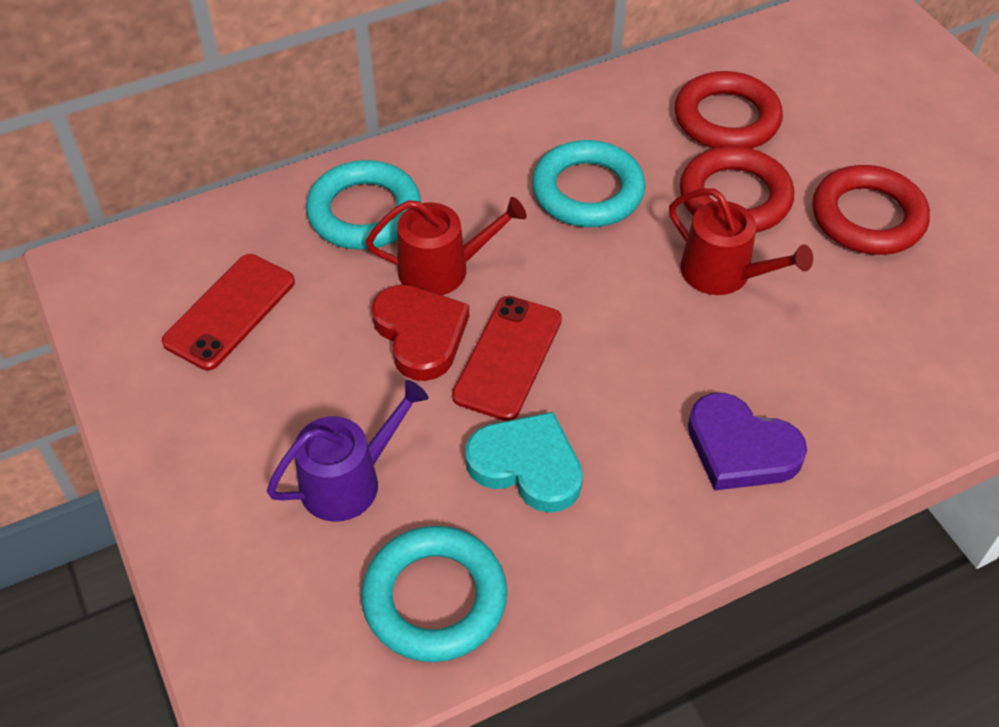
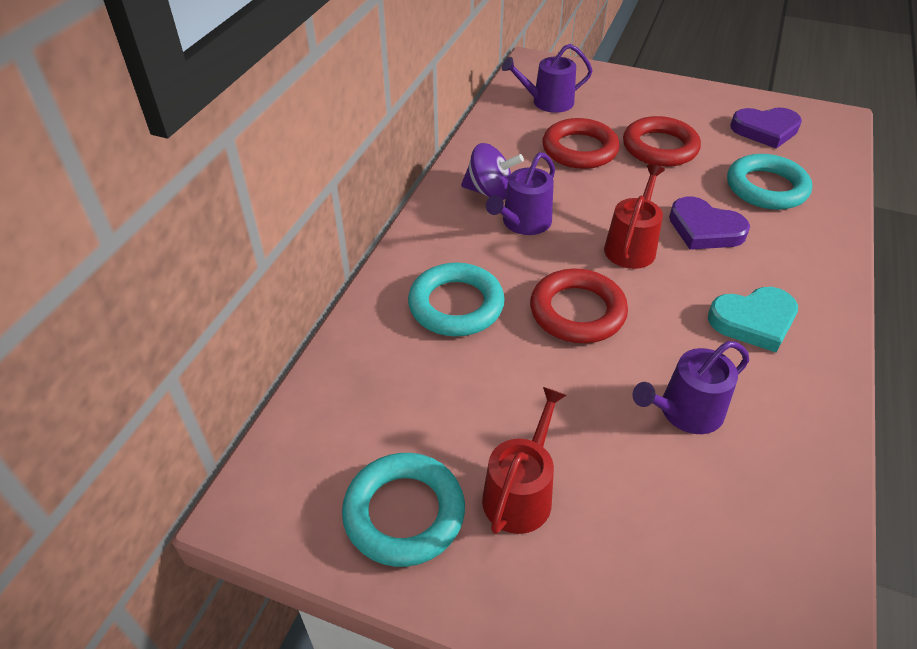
purple heart: 1 -> 2
purple spinning top: 0 -> 1
purple watering can: 1 -> 3
red heart: 1 -> 0
red phone: 2 -> 0

